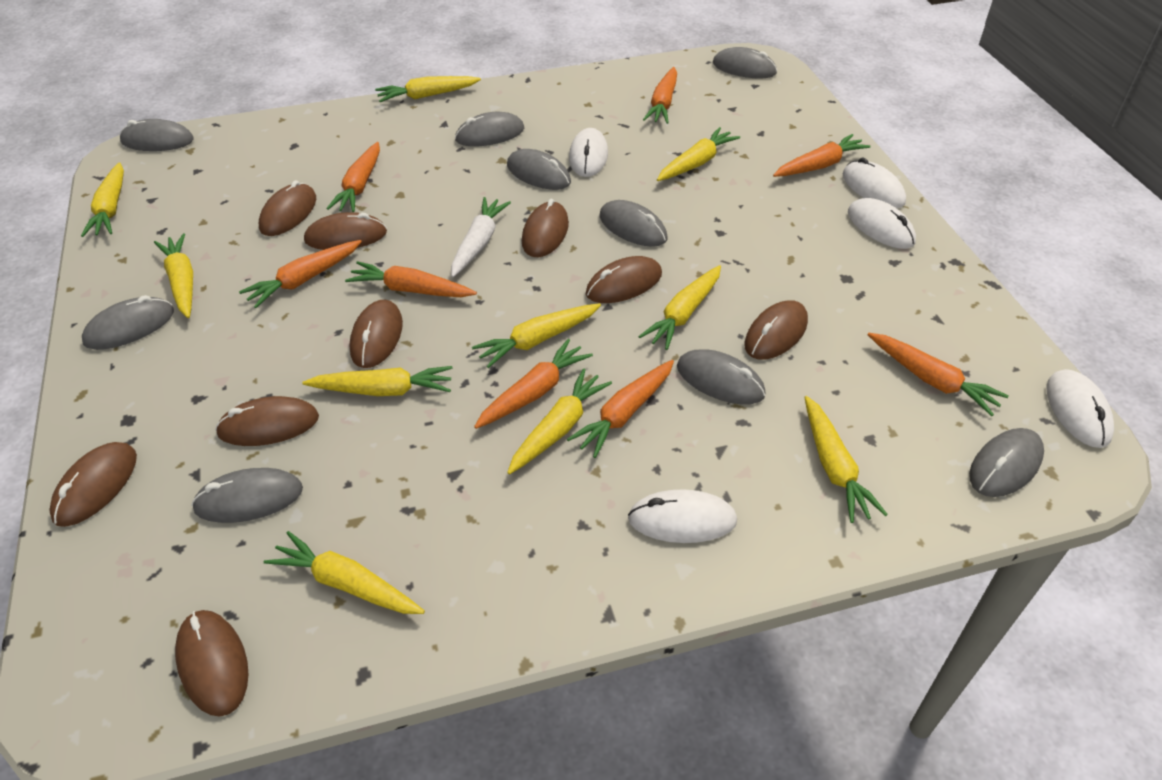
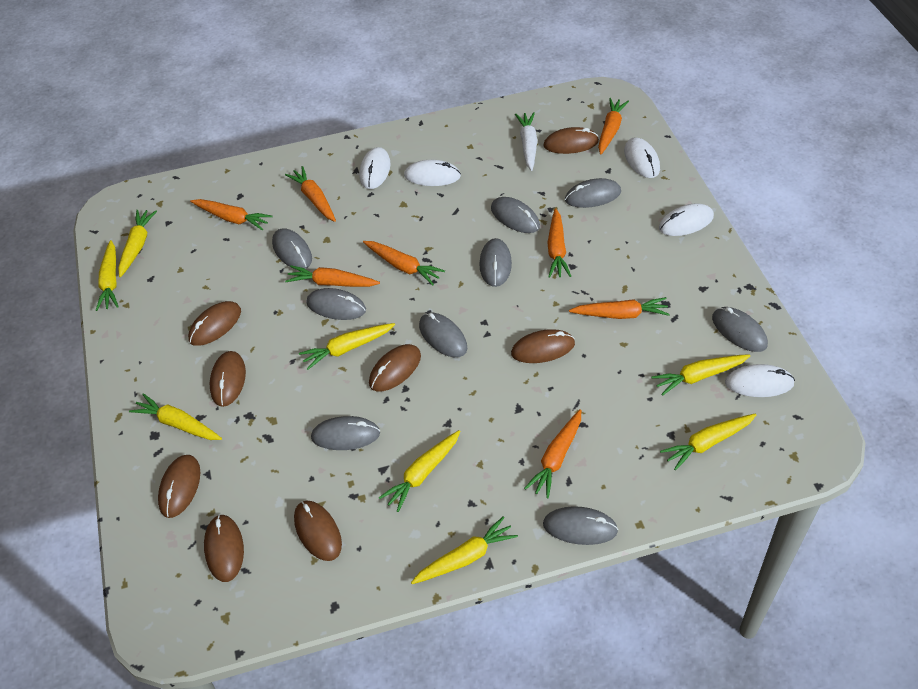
brown mouse: 9 -> 8
yellow carrot: 10 -> 8

